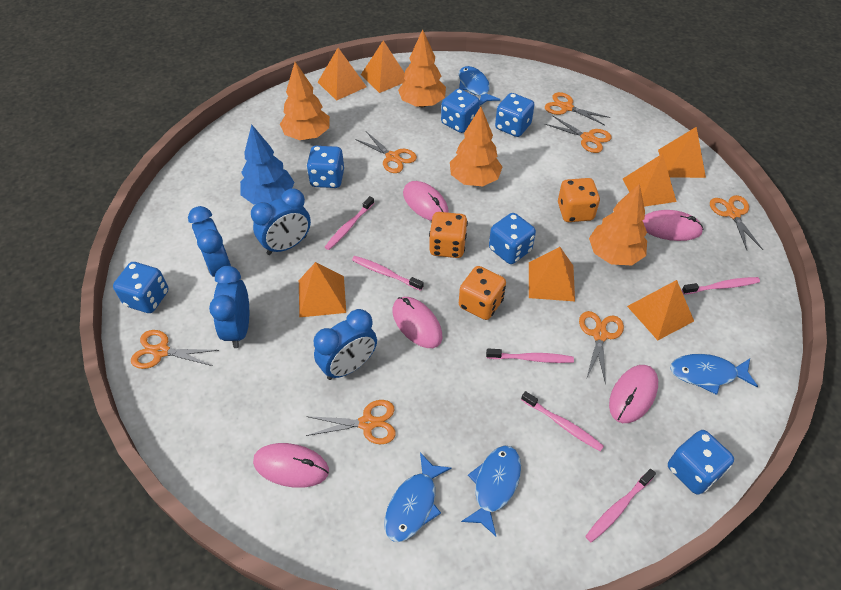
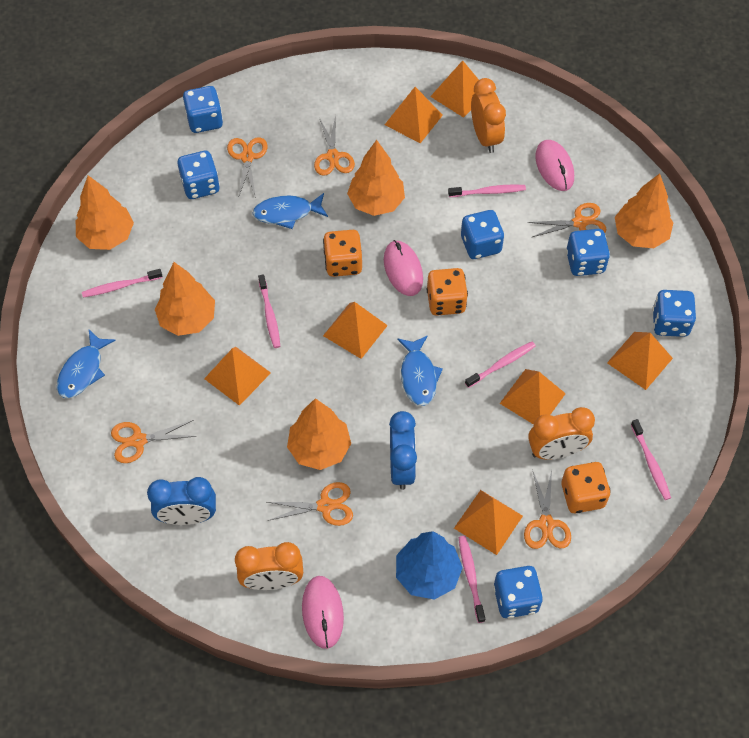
blue clock: 4 -> 2
blue fish: 4 -> 3
orange clock: 0 -> 3
orange scissors: 7 -> 6
orange tree: 4 -> 5
pink mouse: 5 -> 3

